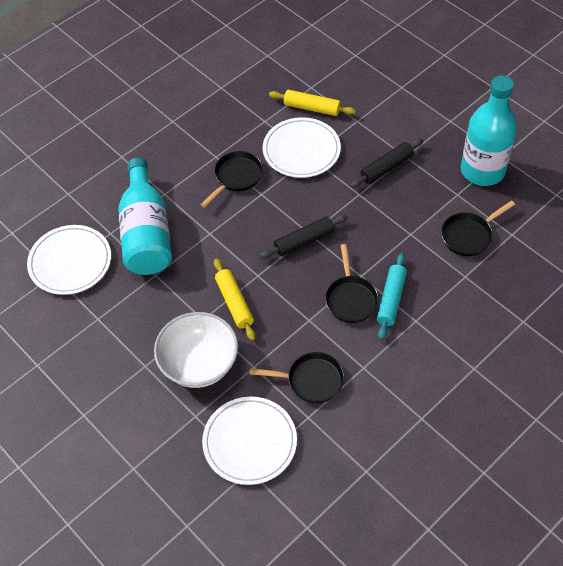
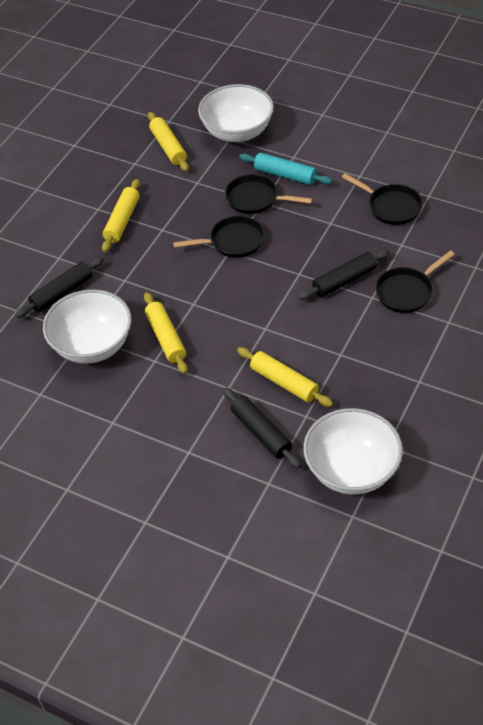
black rolling pin: 2 -> 3
turquoise bottle: 2 -> 0
white bowl: 1 -> 3
white plate: 3 -> 0
yellow rolling pin: 2 -> 4

